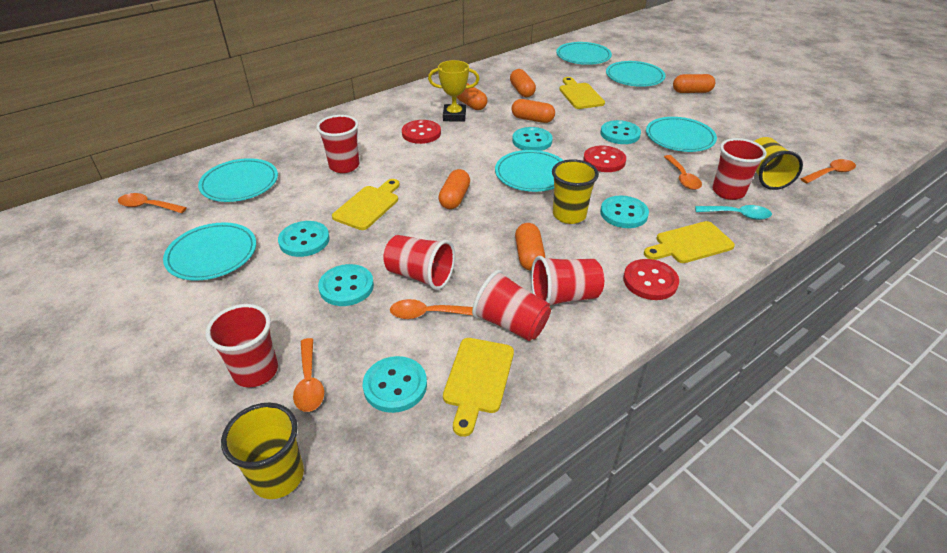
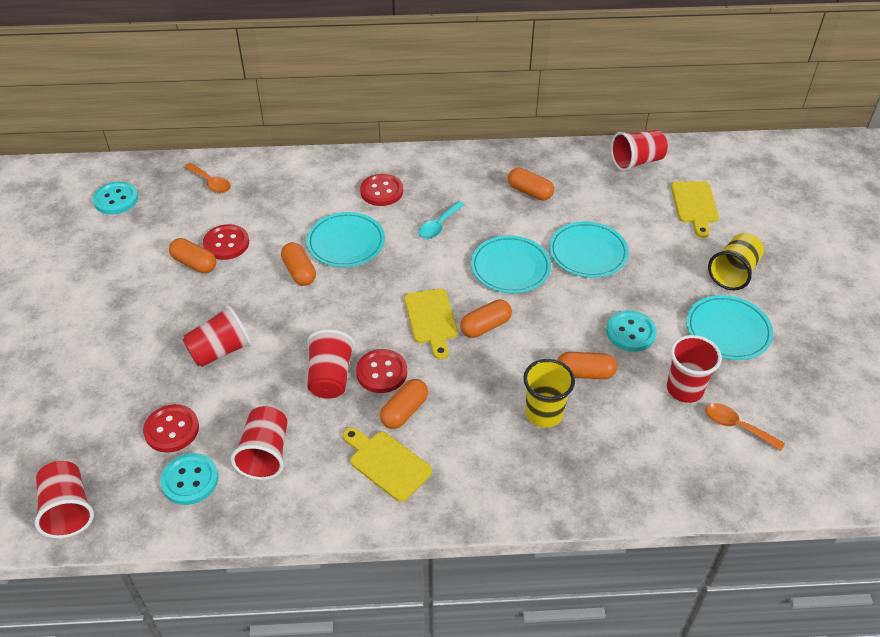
orange spoon: 5 -> 2
red button: 3 -> 4
turquoise button: 6 -> 3
turquoise plate: 6 -> 4
yellow cup: 3 -> 2
yellow cutting board: 4 -> 3
yellow trophy: 1 -> 0

